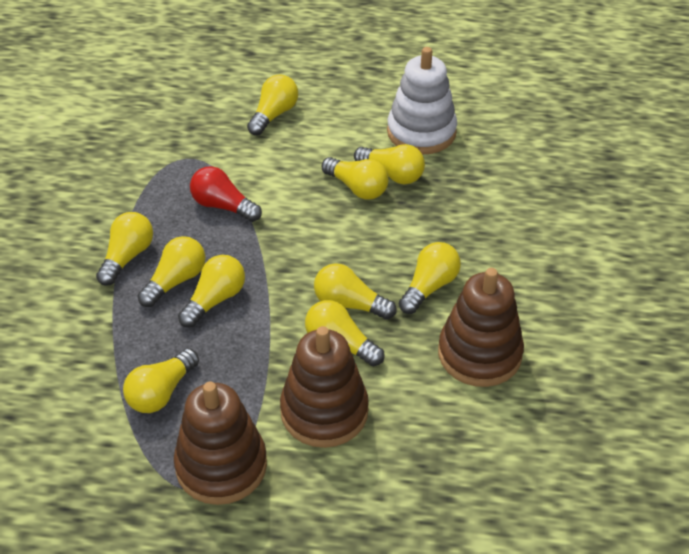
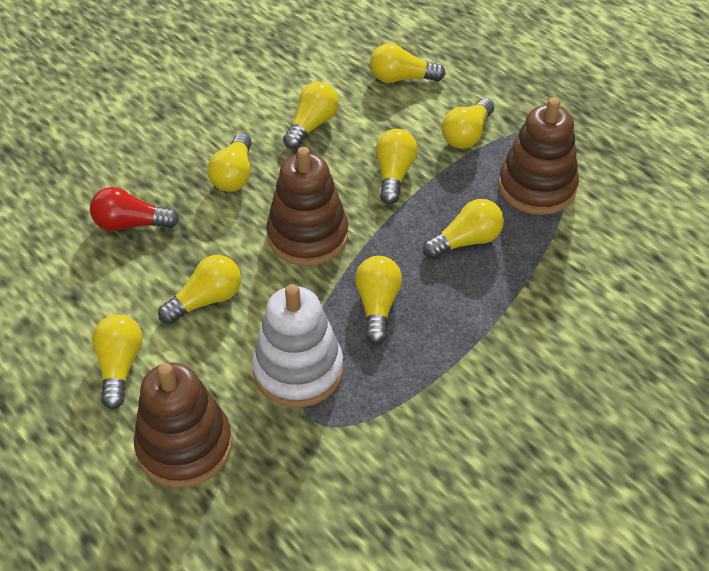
yellow light bulb: 10 -> 9

